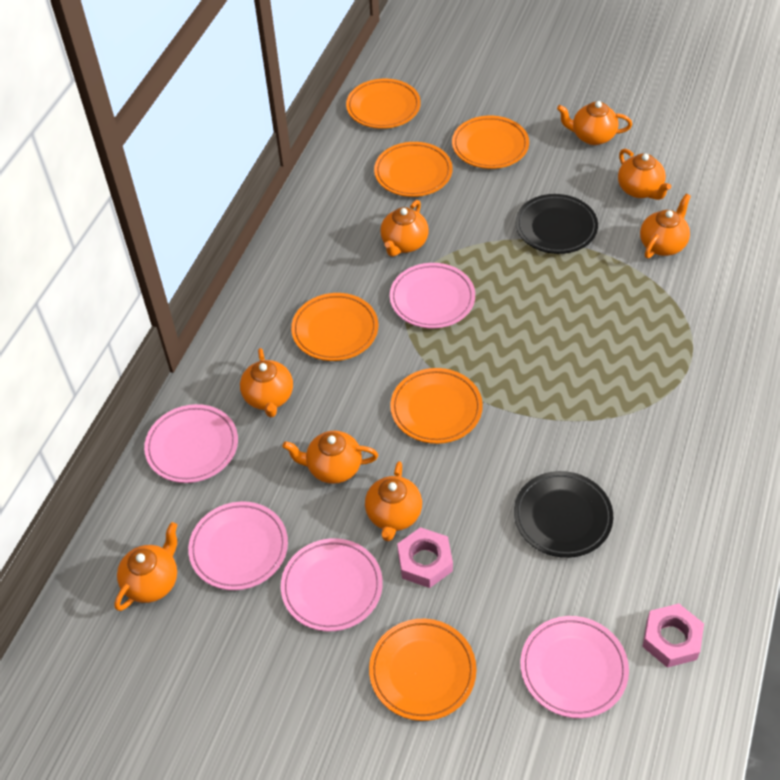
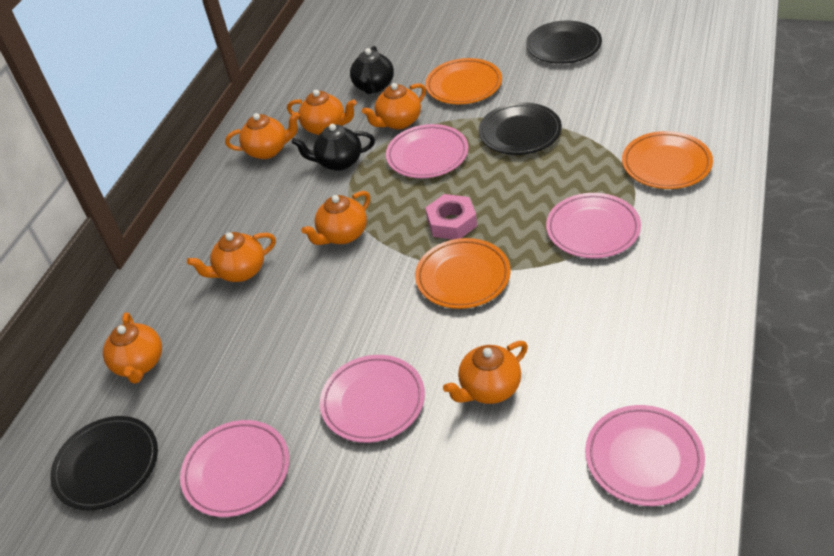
black plate: 2 -> 3
black teapot: 0 -> 2
orange plate: 6 -> 3
orange teapot: 8 -> 7
pink nut: 2 -> 1

